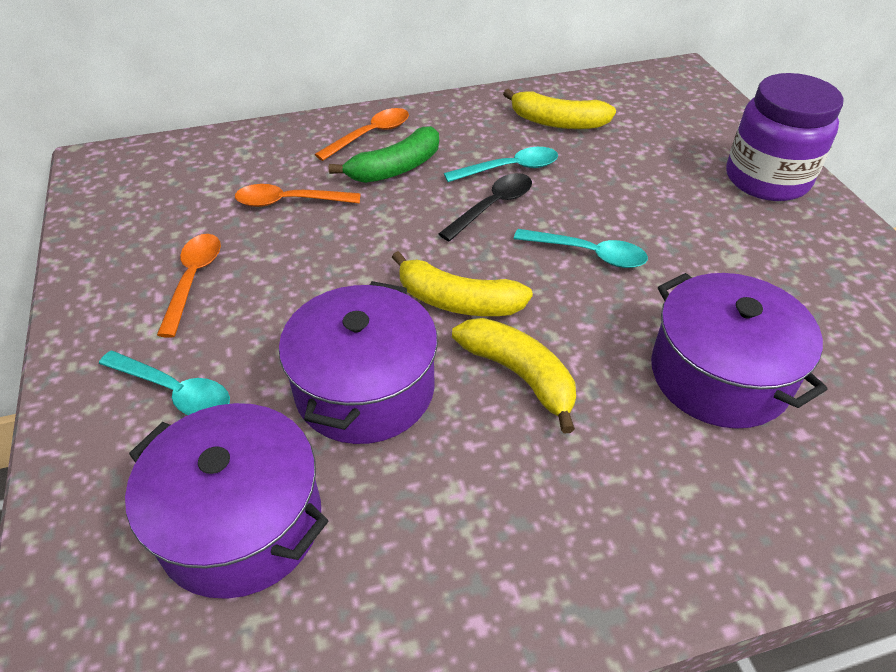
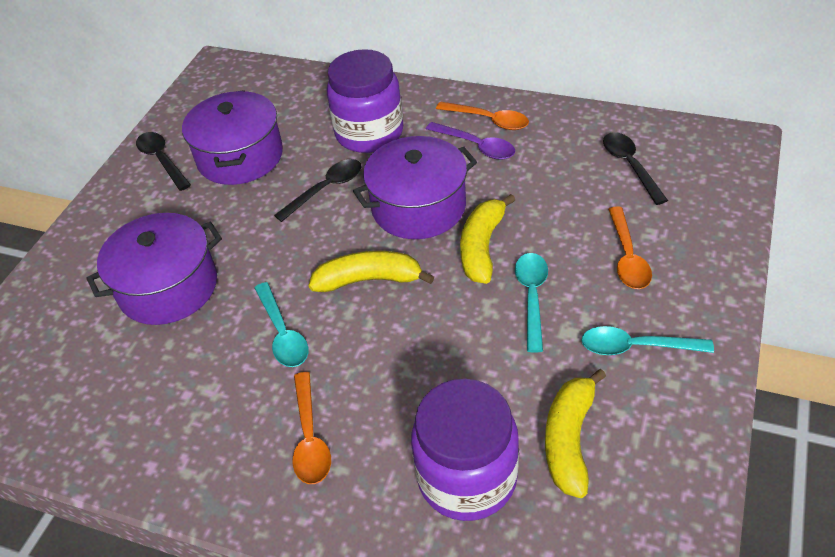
black spoon: 1 -> 3
green banana: 1 -> 0
purple jar: 1 -> 2
purple spoon: 0 -> 1

